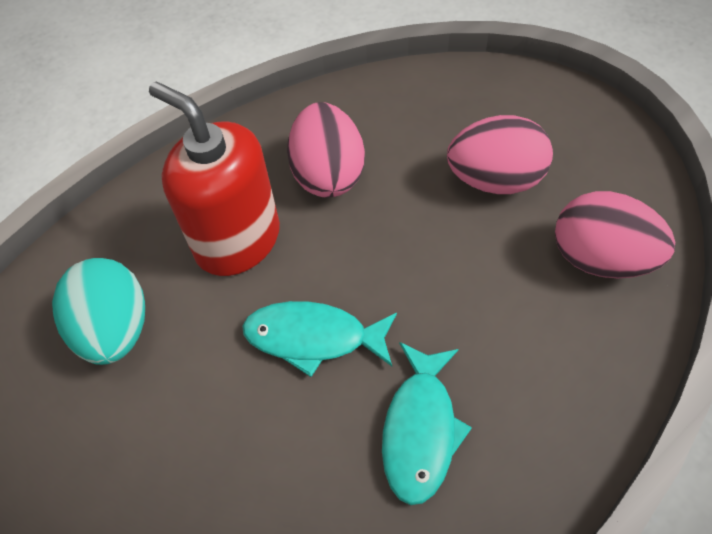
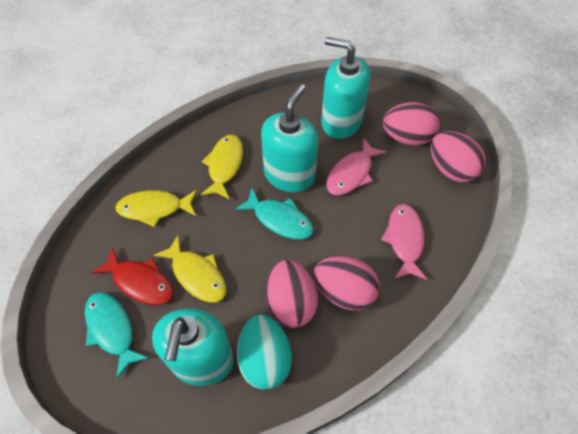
pink egg: 3 -> 4
pink fish: 0 -> 2
red fish: 0 -> 1
red soap dispenser: 1 -> 0
turquoise soap dispenser: 0 -> 3
yellow fish: 0 -> 3

